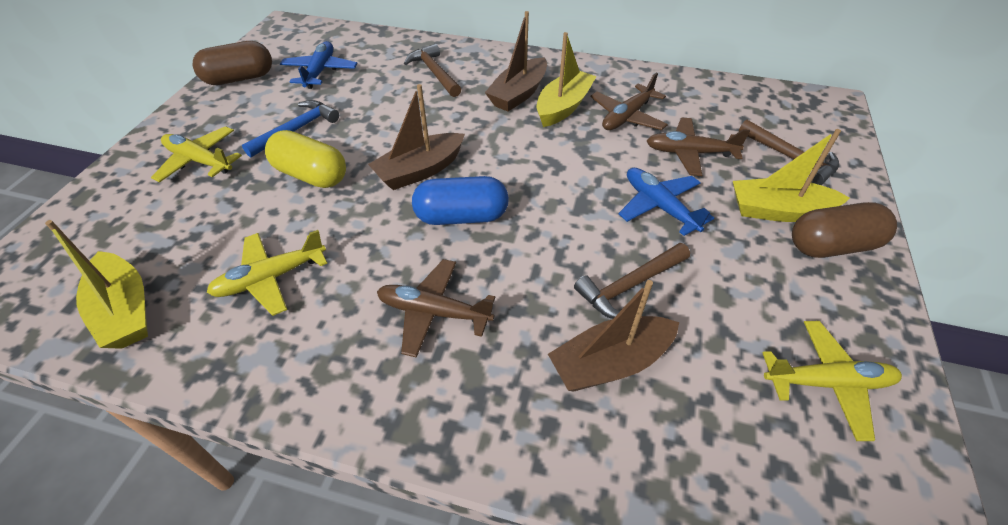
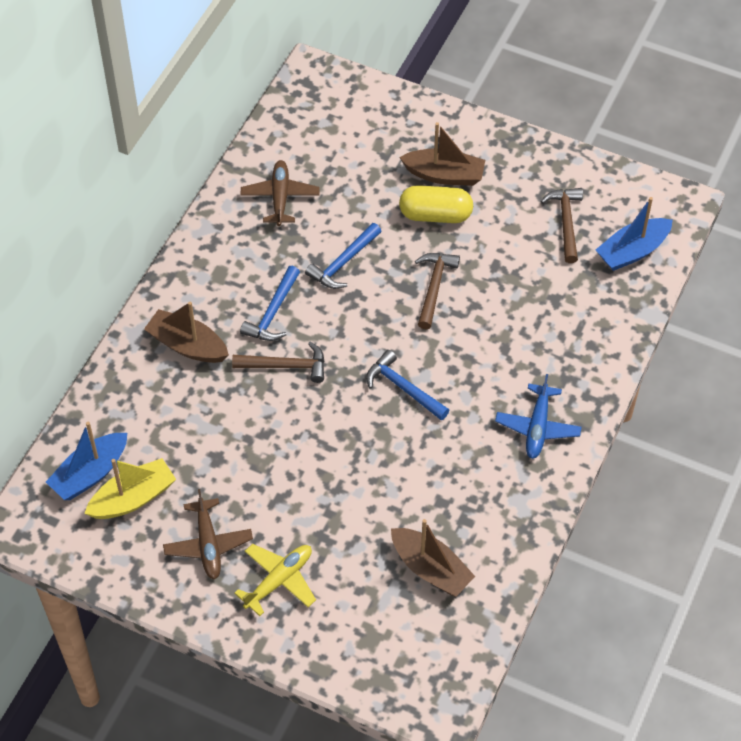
blue boat: 0 -> 2
blue capsule: 1 -> 0
blue hammer: 1 -> 3
blue plane: 2 -> 1
brown capsule: 2 -> 0
brown plane: 3 -> 2
yellow boat: 3 -> 1
yellow plane: 3 -> 1

